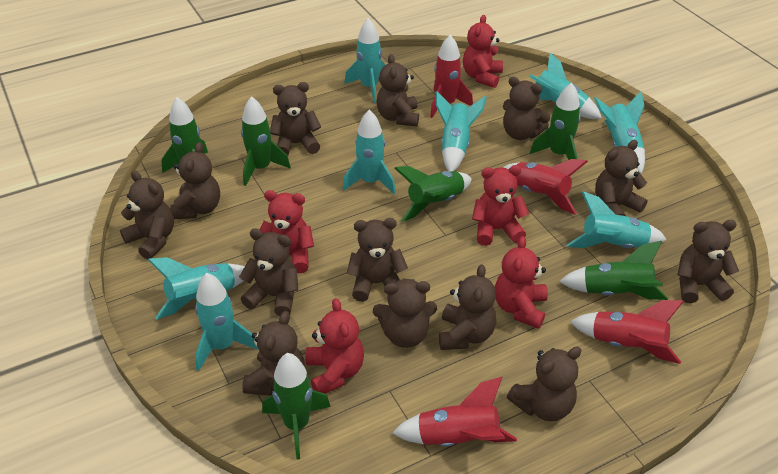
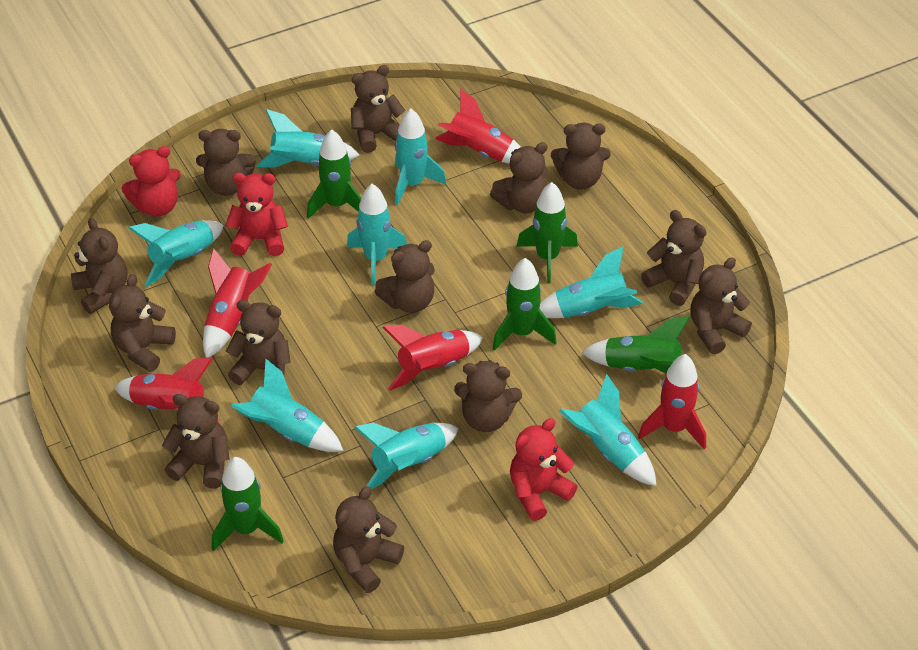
green rocket: 6 -> 5
red rocket: 4 -> 5
red teddy bear: 5 -> 3

